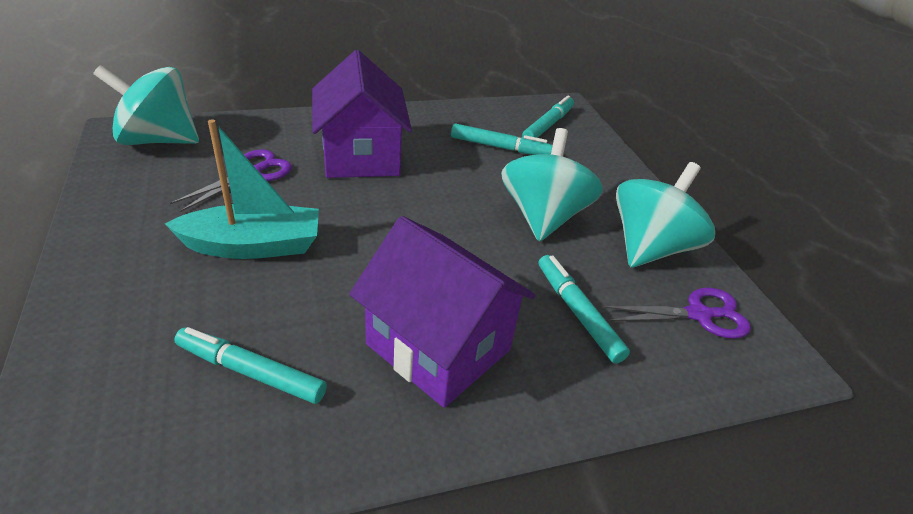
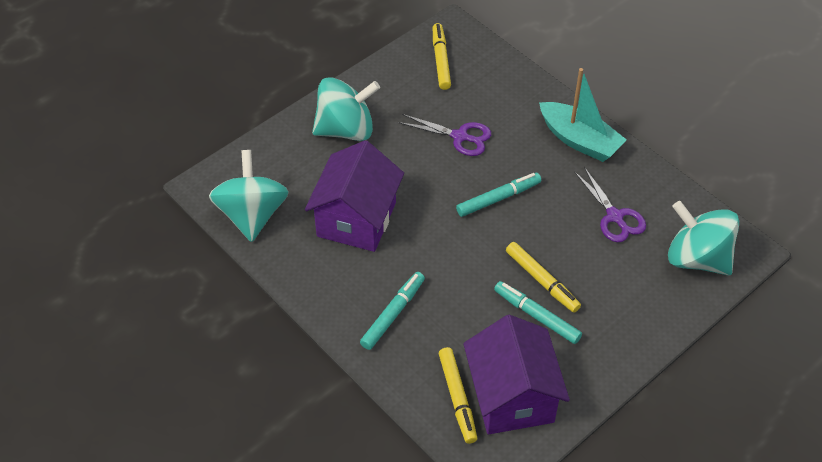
turquoise marker: 4 -> 3
yellow marker: 0 -> 3

